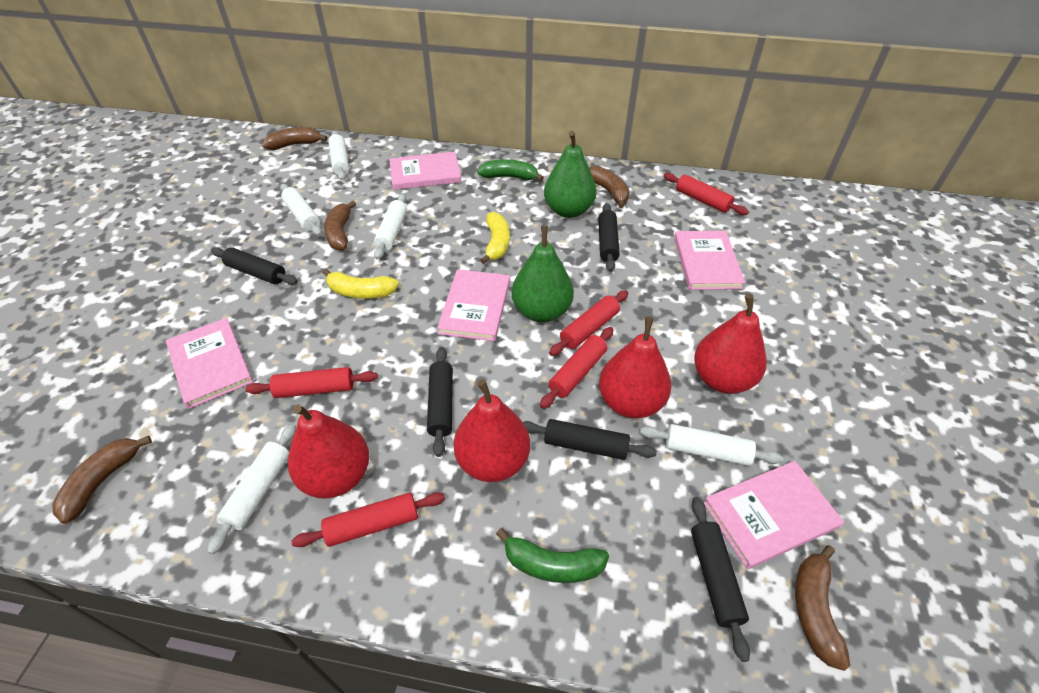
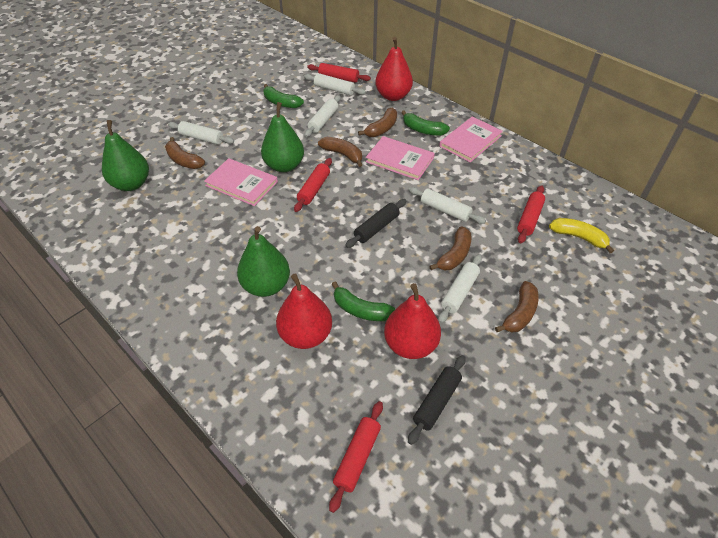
black rolling pin: 5 -> 2
green banana: 2 -> 3
green pear: 2 -> 3
pink book: 5 -> 3
red pear: 4 -> 3
red rolling pin: 5 -> 4
yellow banana: 2 -> 1

